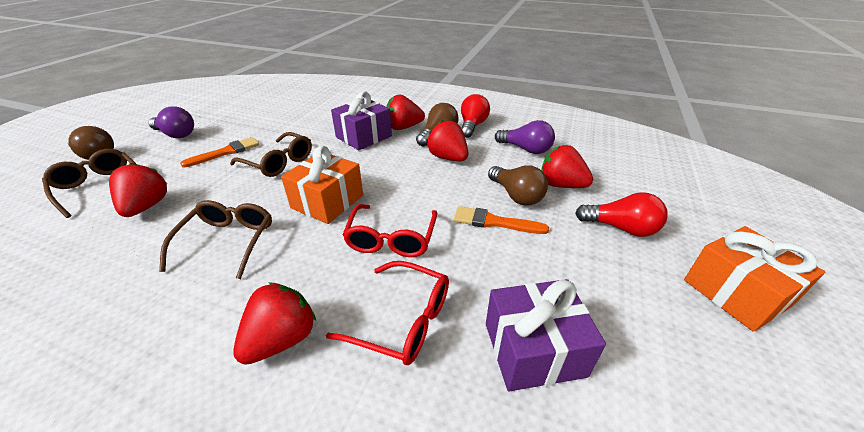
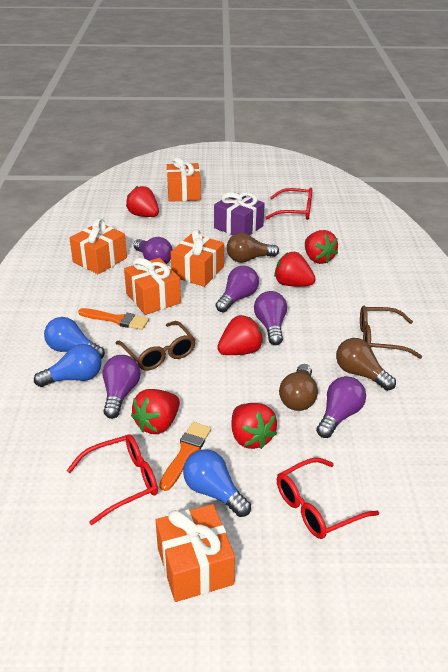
blue light bulb: 0 -> 3
brown glasses: 3 -> 2
orange gift: 2 -> 5
purple gift: 2 -> 1
purple light bulb: 2 -> 5
red glasses: 2 -> 3
red light bulb: 2 -> 0
red strawberry: 5 -> 6

